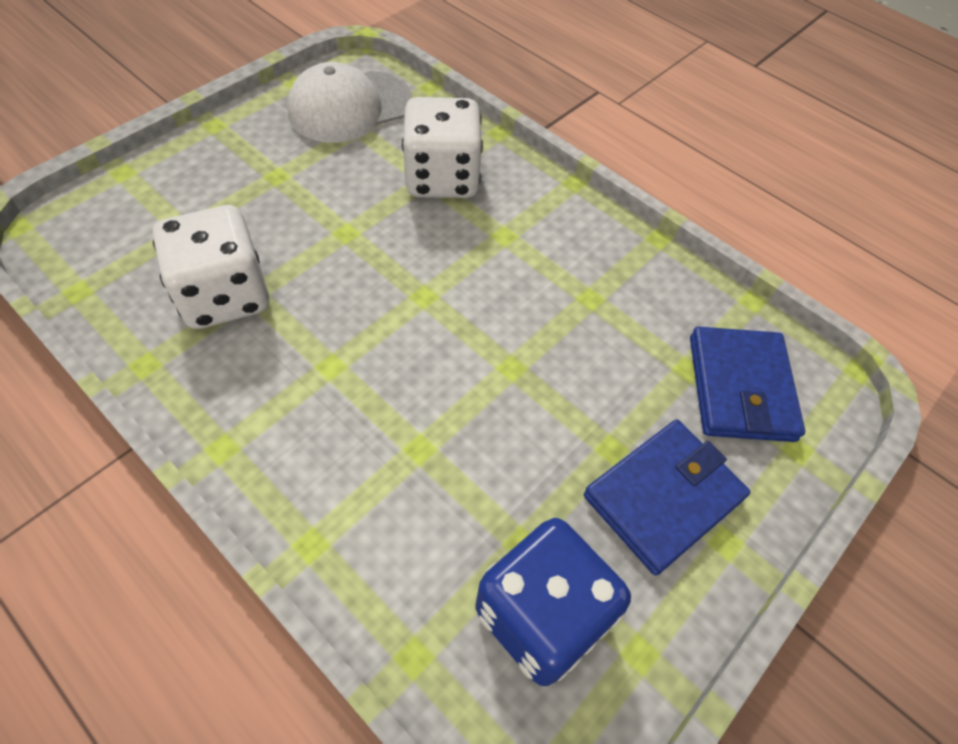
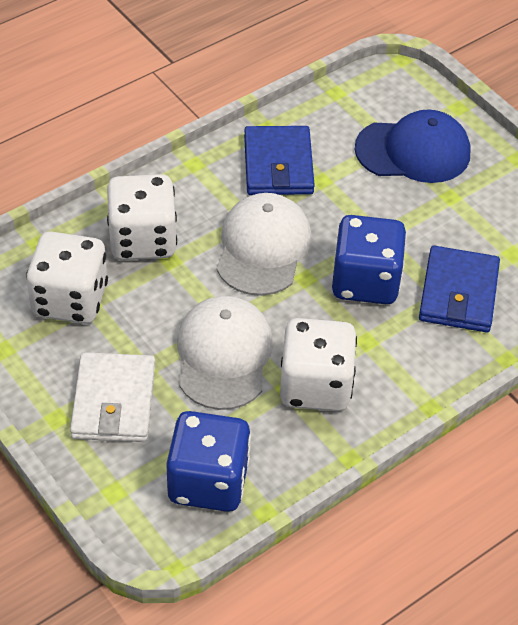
blue cap: 0 -> 1
blue dice: 1 -> 2
white cap: 1 -> 2
white dice: 2 -> 3
white wallet: 0 -> 1

